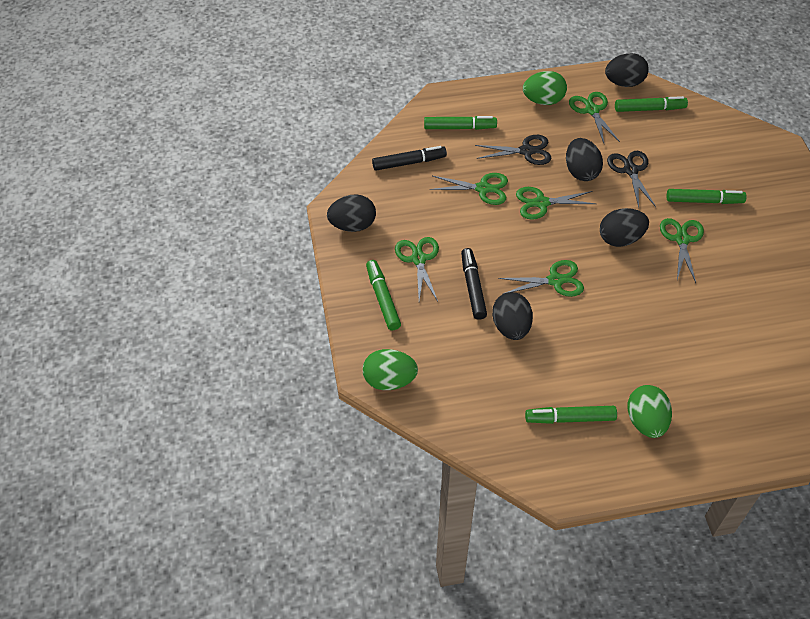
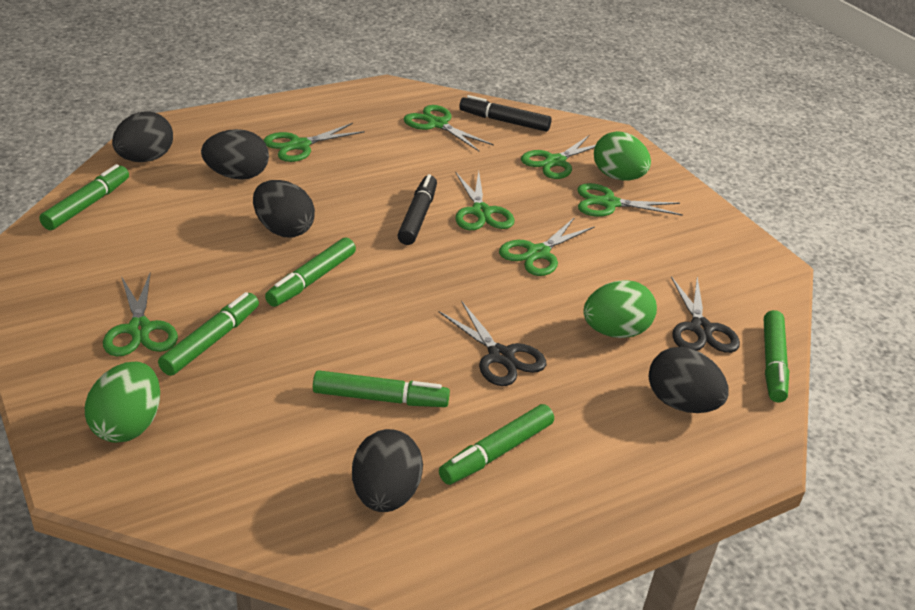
green marker: 5 -> 6
green scissors: 6 -> 7

